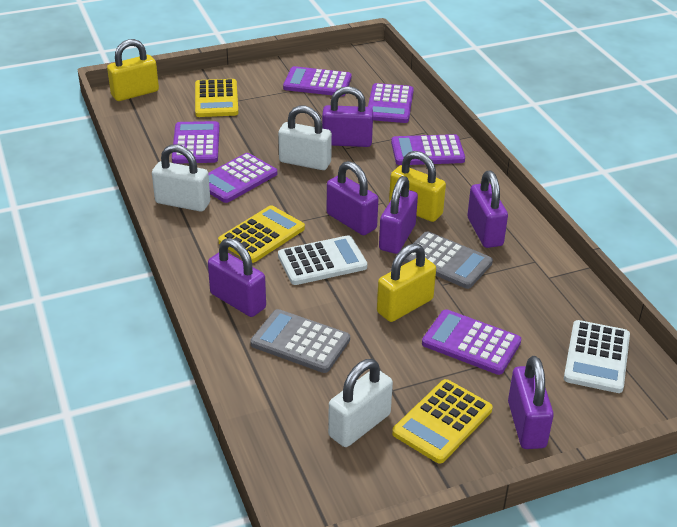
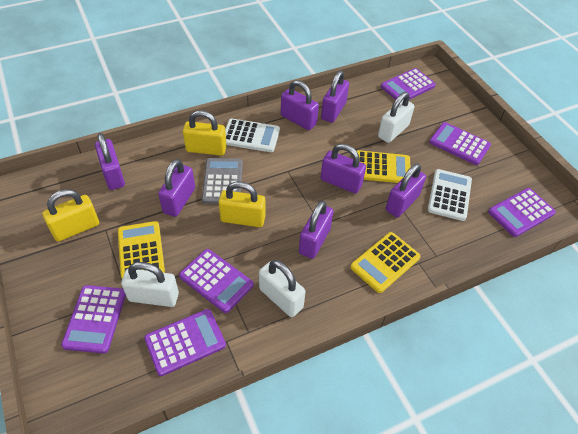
grey calculator: 2 -> 1
purple padlock: 6 -> 7

